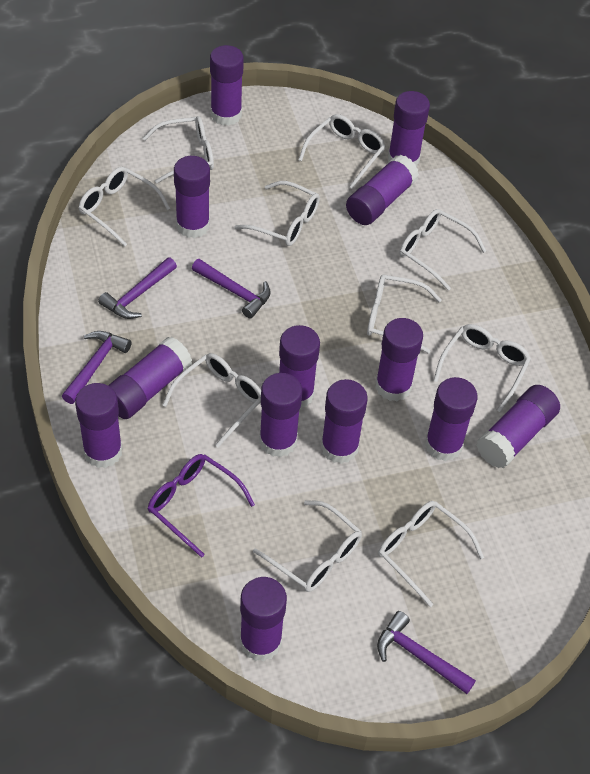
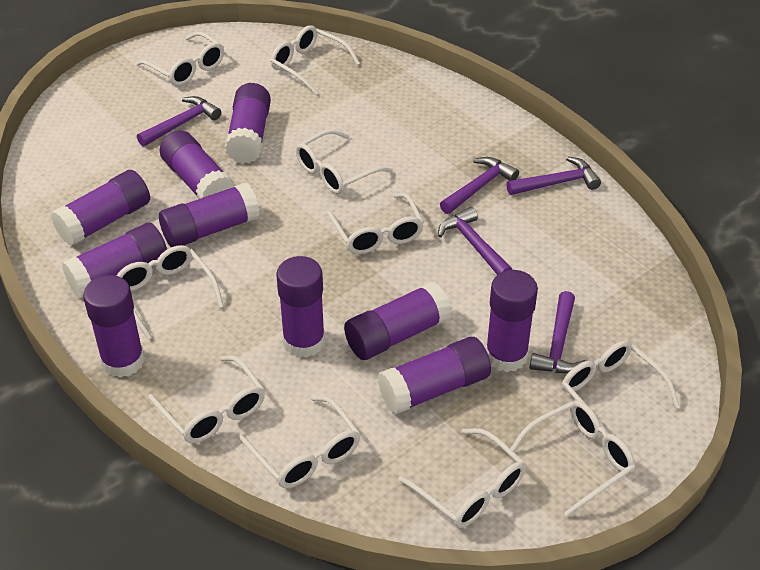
purple glasses: 1 -> 0
purple glue stick: 13 -> 10
purple hammer: 4 -> 5

